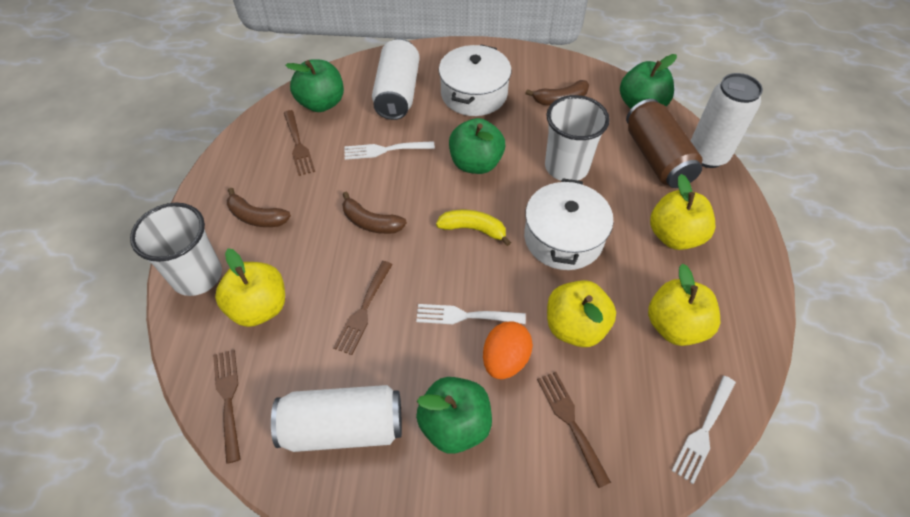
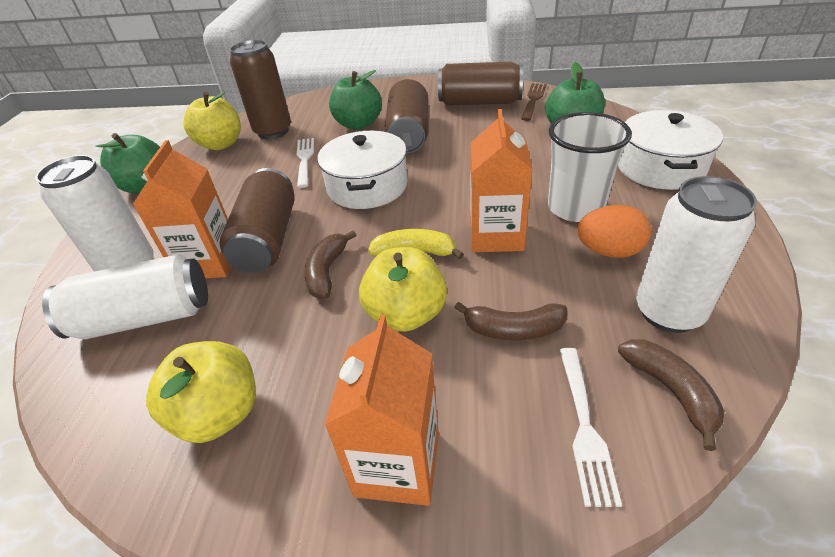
brown can: 1 -> 4
brown fork: 4 -> 1
green apple: 4 -> 3
orange carton: 0 -> 3
white cup: 2 -> 1
white fork: 3 -> 2
yellow apple: 4 -> 3

